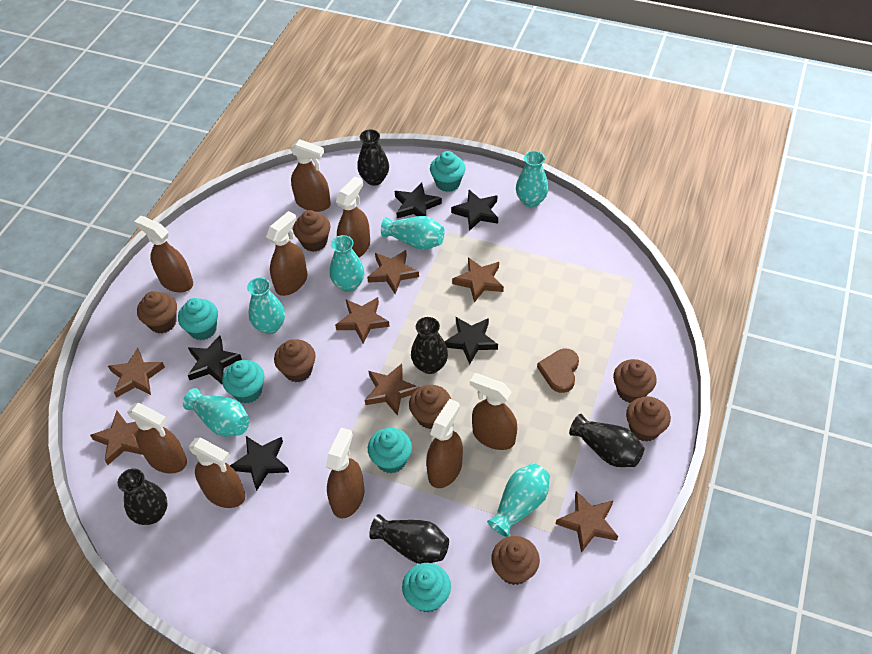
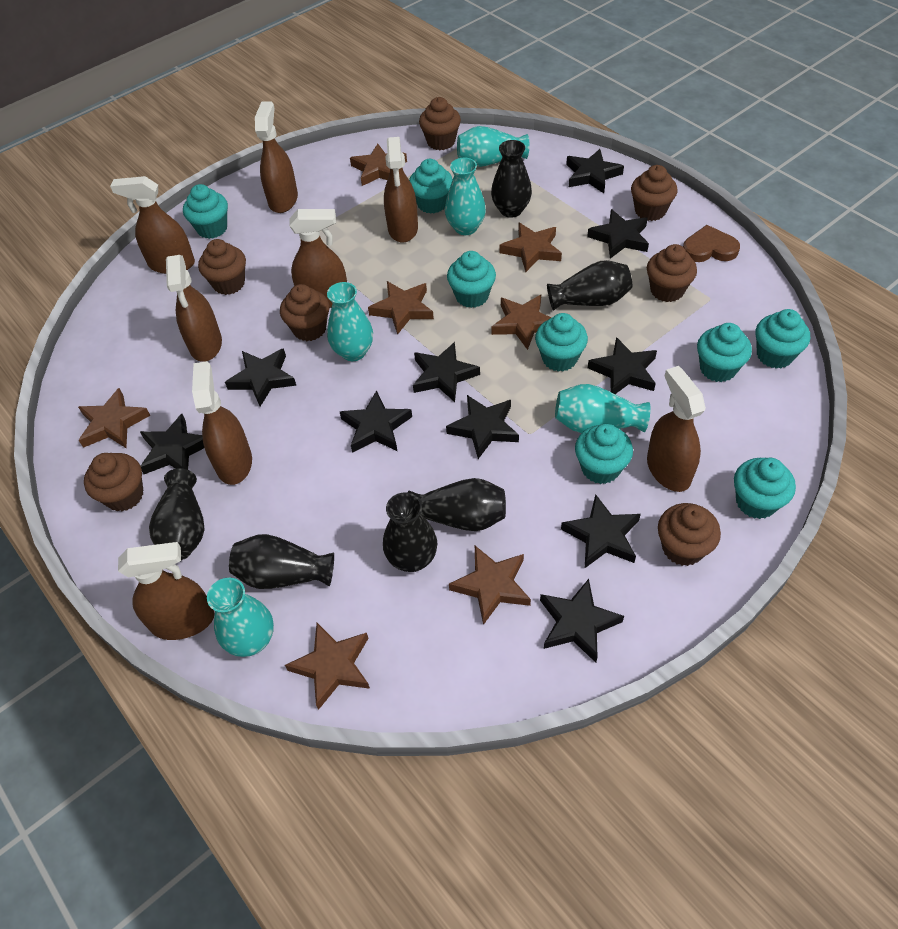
black star: 5 -> 10
black vase: 5 -> 6
brown spray bottle: 9 -> 8
turquoise cupcake: 5 -> 8
turquoise vase: 6 -> 5

